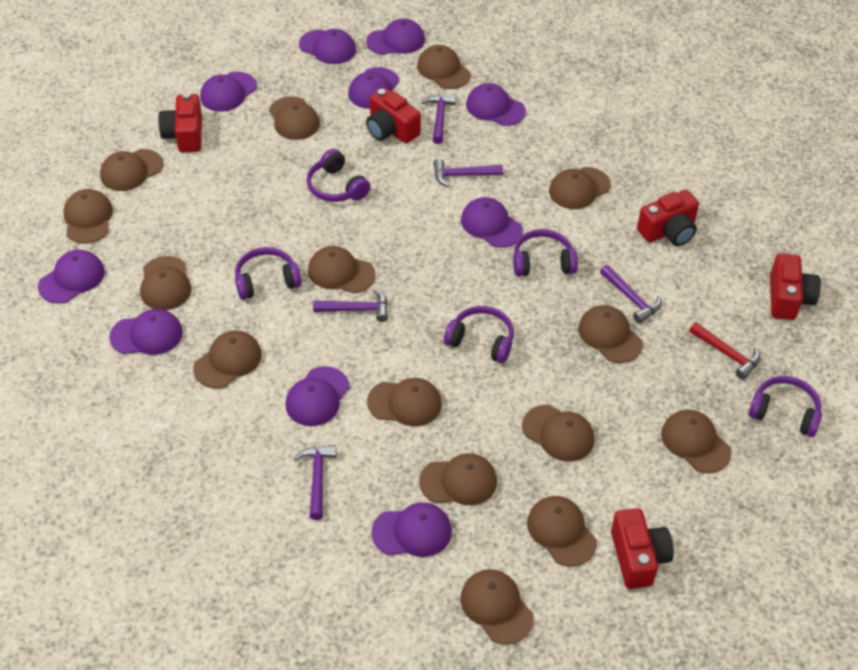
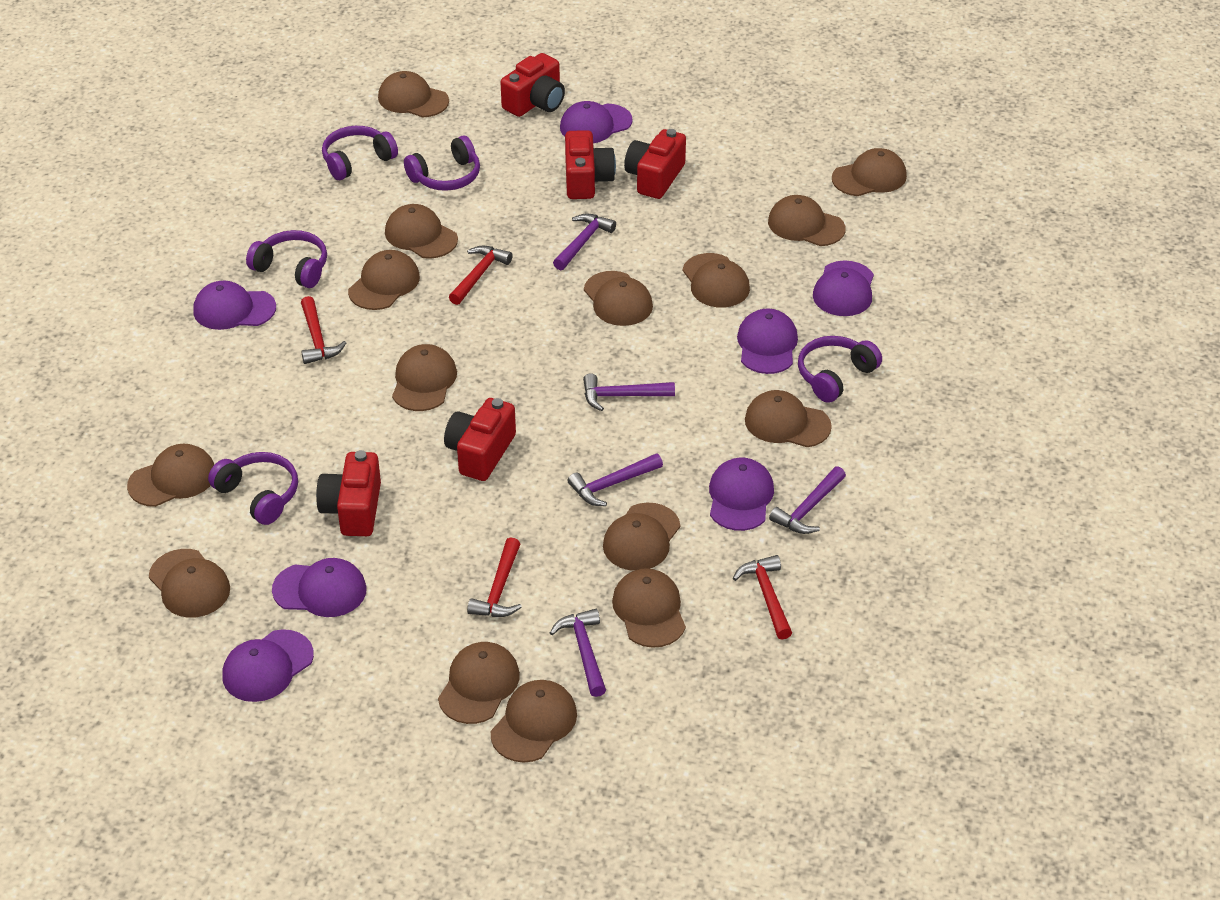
purple cap: 10 -> 7
red hammer: 1 -> 4

